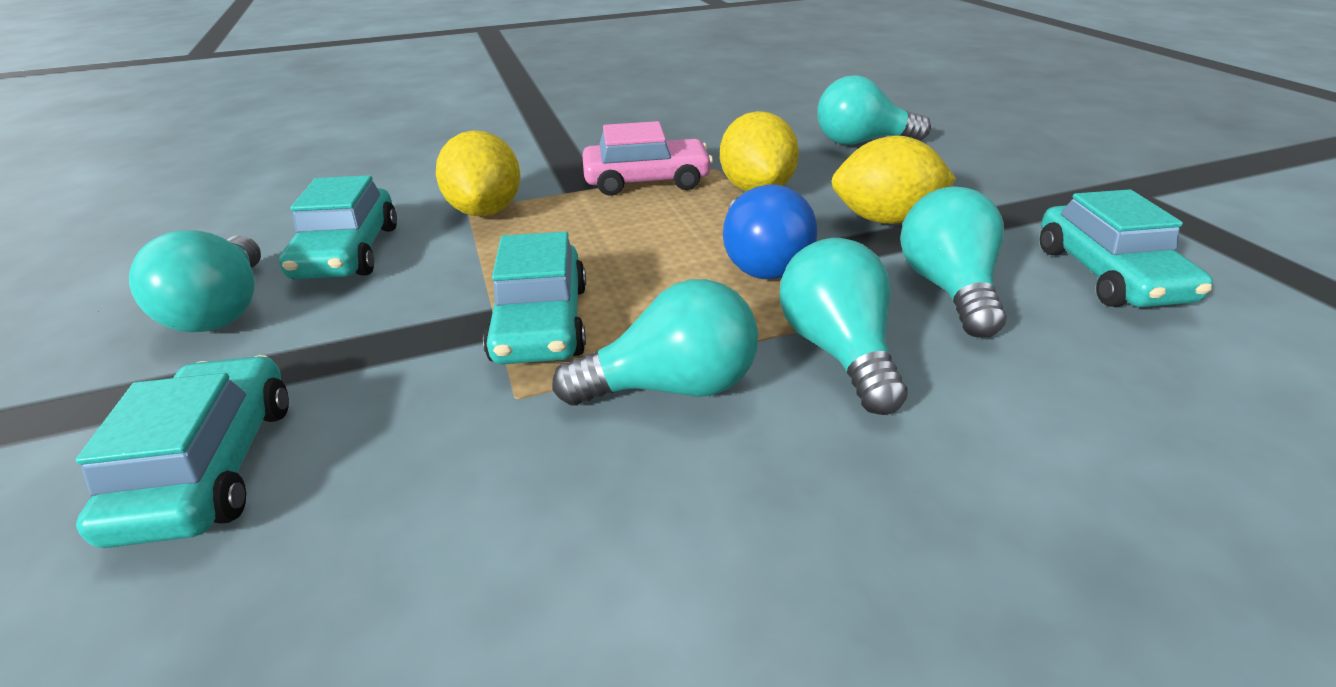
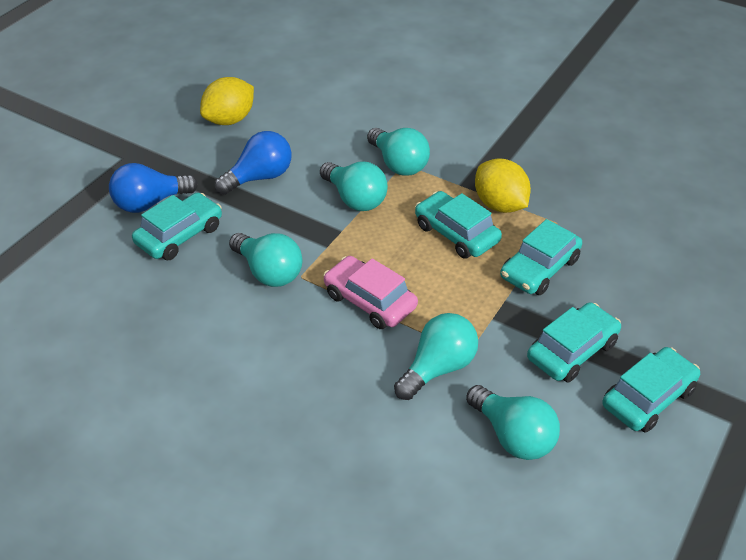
blue light bulb: 1 -> 2
turquoise car: 4 -> 5
yellow lemon: 3 -> 2

